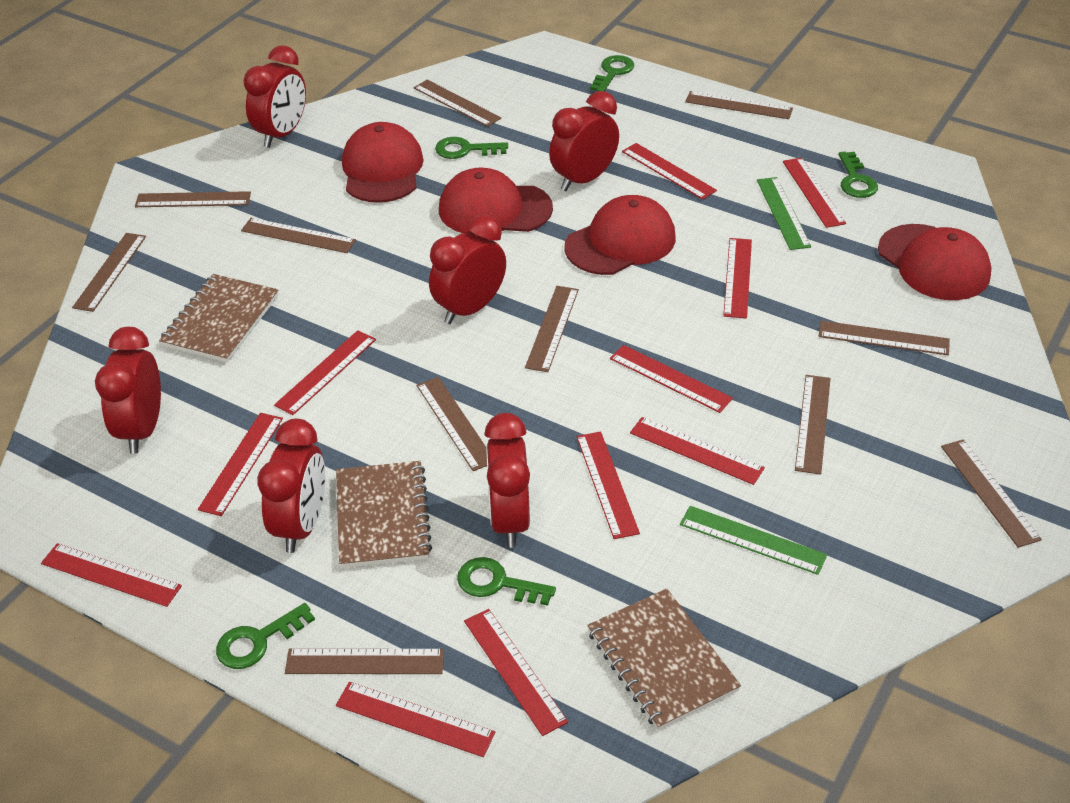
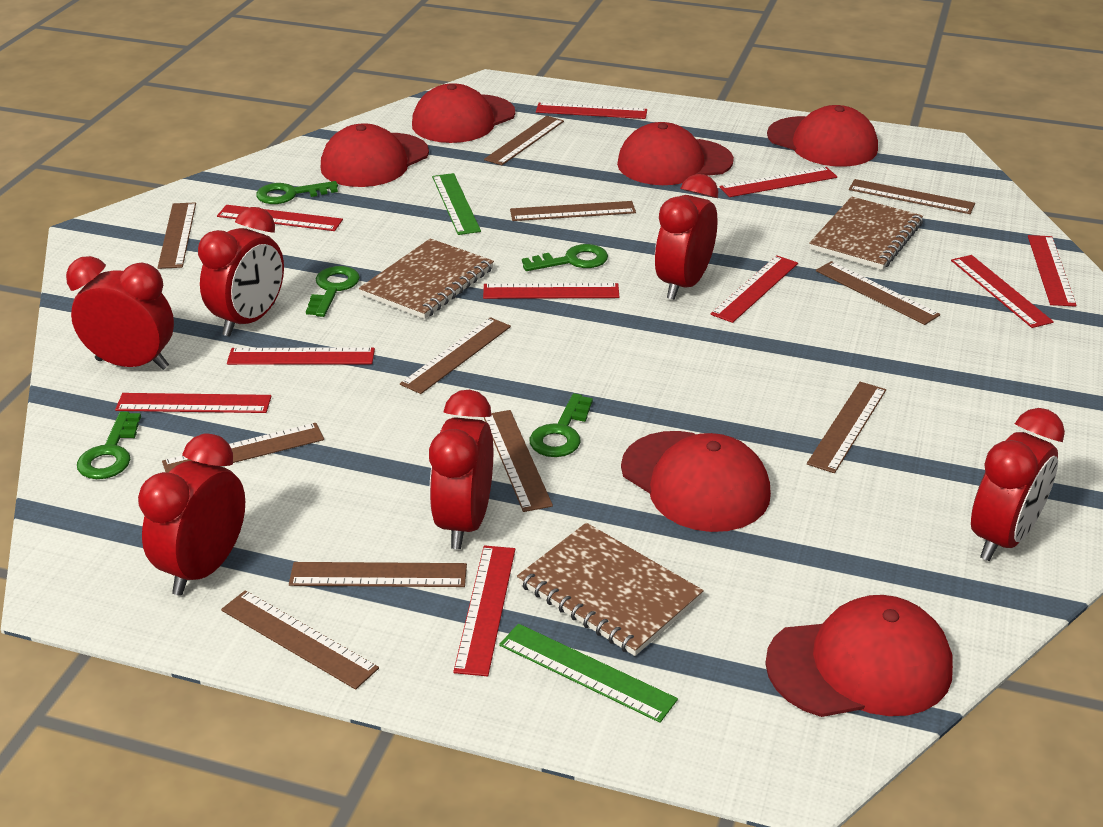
red cap: 4 -> 6
red ruler: 11 -> 10

